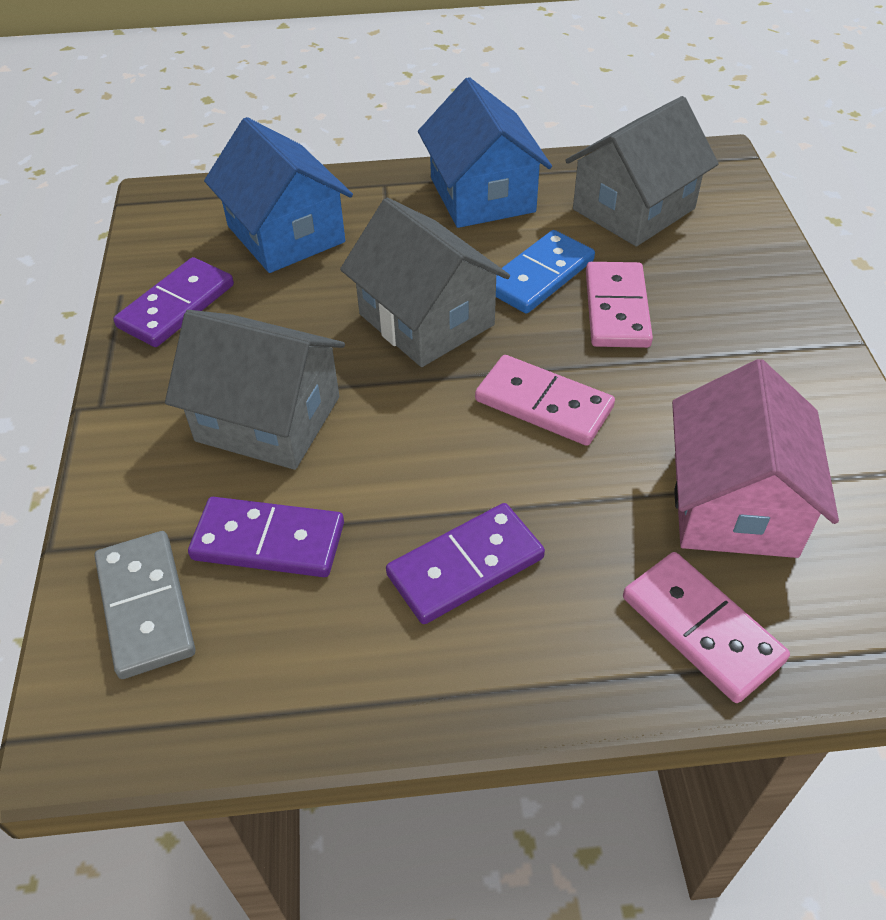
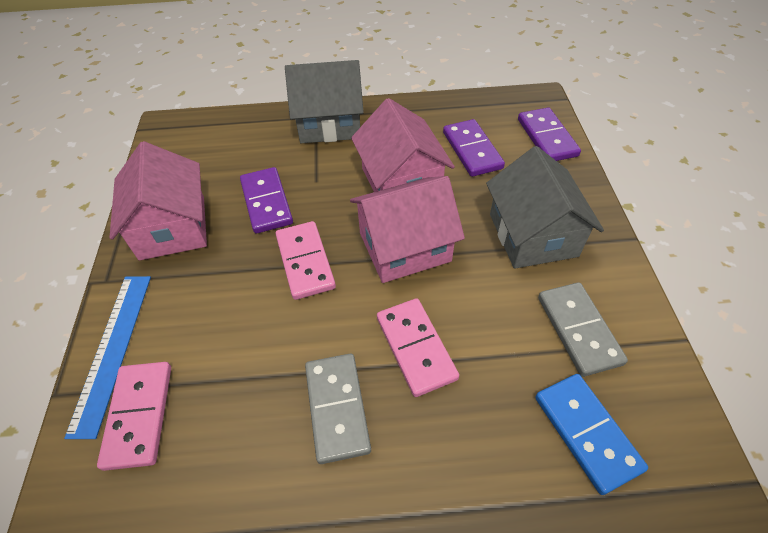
blue house: 2 -> 0
blue ruler: 0 -> 1
grey domino: 1 -> 2
grey house: 3 -> 2
pink house: 1 -> 3

